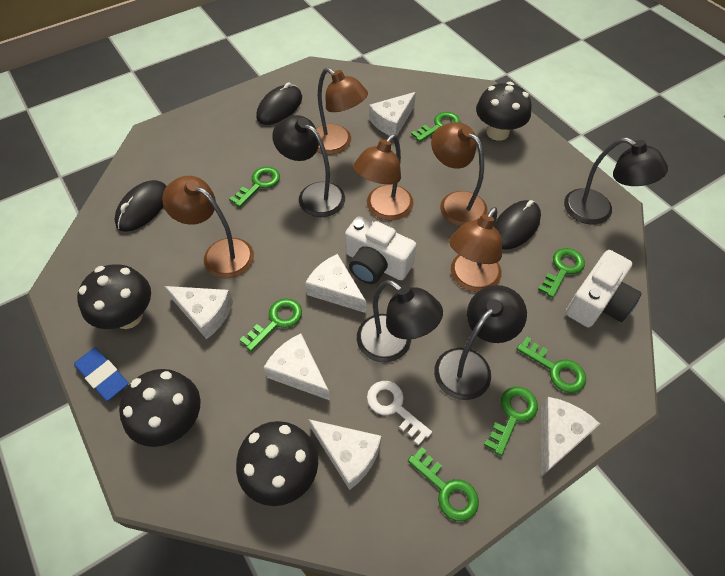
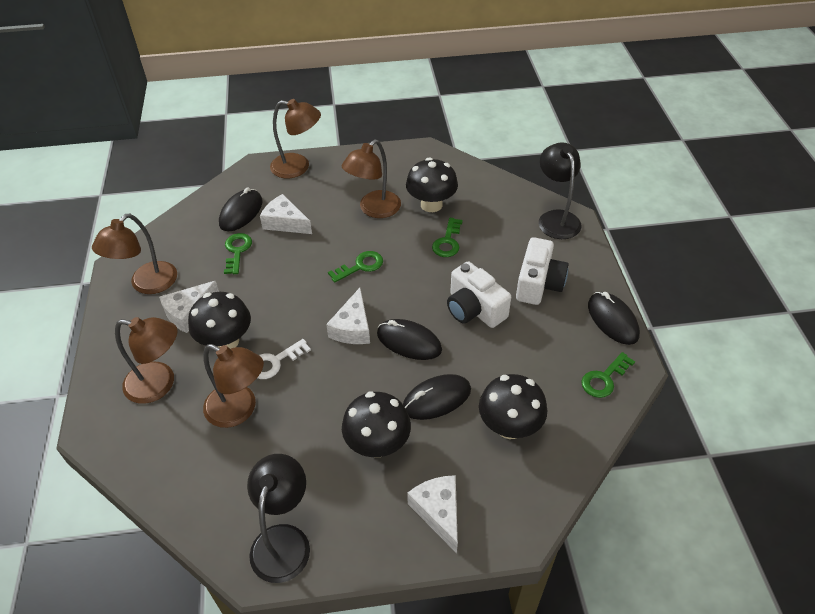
black lamp: 4 -> 2
black mouse: 3 -> 4
blue eraser: 1 -> 0
green key: 7 -> 4
white cheese: 6 -> 4

